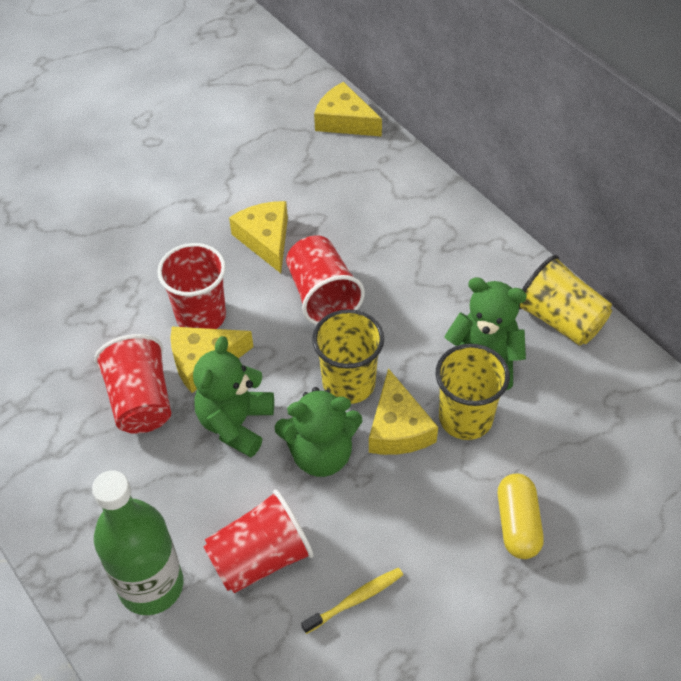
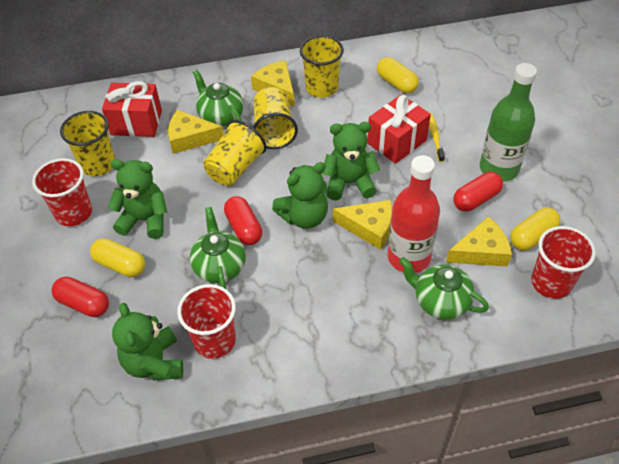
green teapot: 0 -> 3
green teddy bear: 3 -> 4
red bottle: 0 -> 1
red capsule: 0 -> 3
red cup: 4 -> 3
red gift: 0 -> 2
yellow capsule: 1 -> 3
yellow cup: 3 -> 4

